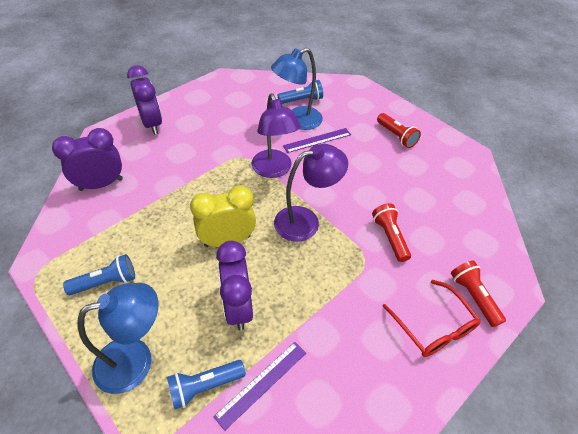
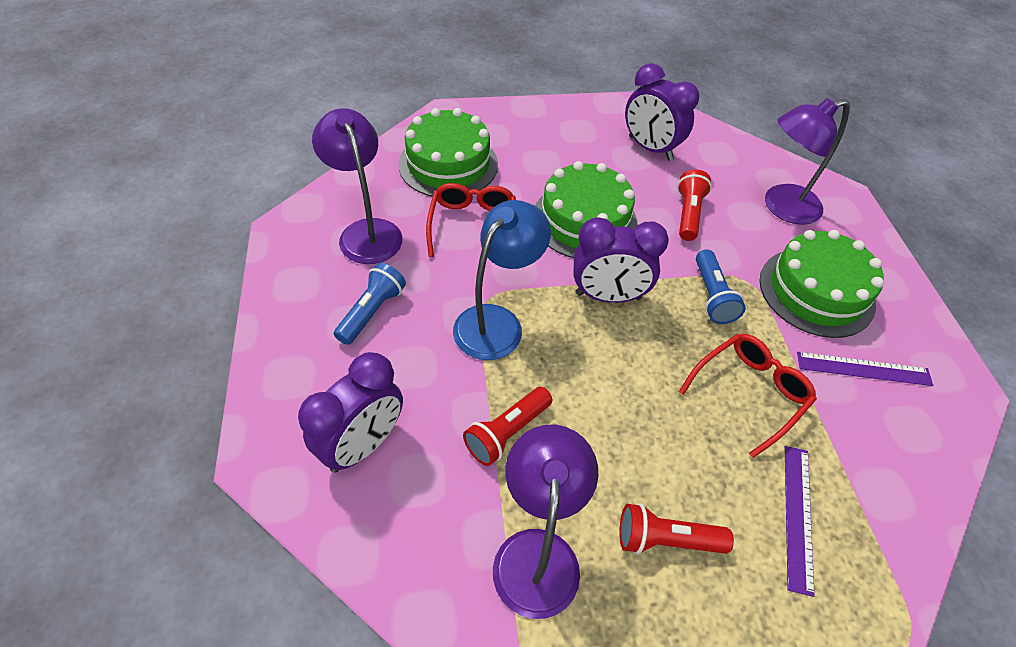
blue flashlight: 3 -> 2
blue lamp: 2 -> 1
green cake: 0 -> 3
purple lamp: 2 -> 3
red glasses: 1 -> 2
yellow clock: 1 -> 0

